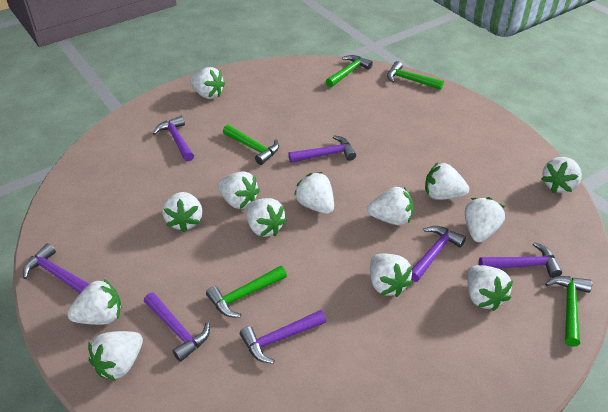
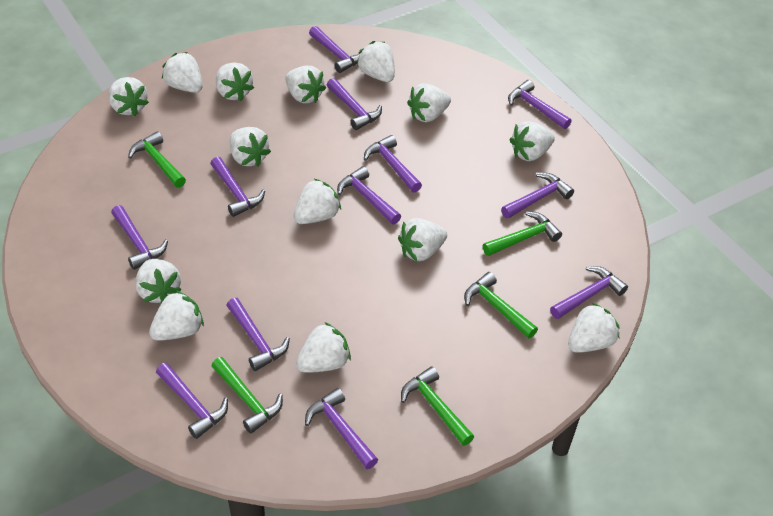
purple hammer: 7 -> 12
white strawberry: 13 -> 14

